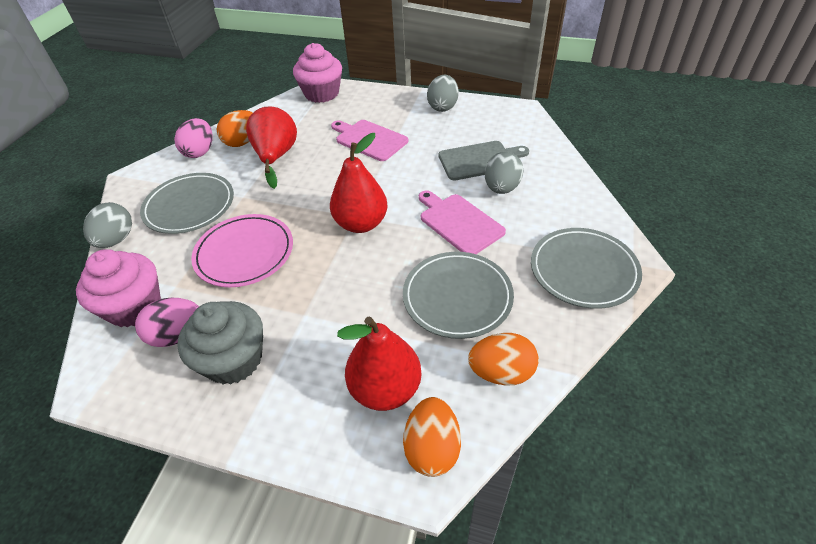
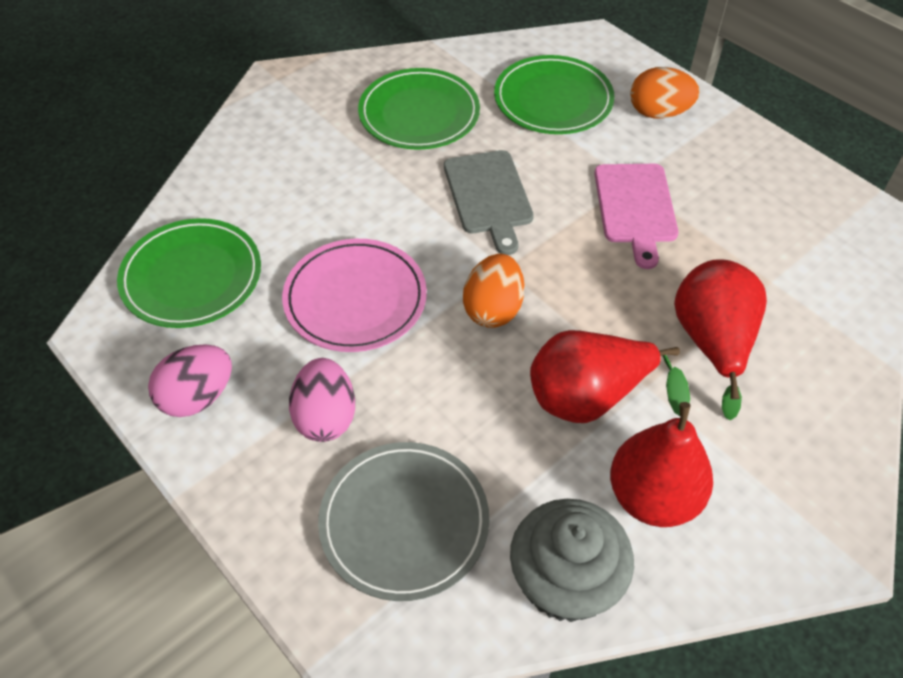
green plate: 0 -> 3
grey egg: 3 -> 0
grey plate: 3 -> 1
orange egg: 3 -> 2
pink cupcake: 2 -> 0
pink cutting board: 2 -> 1

